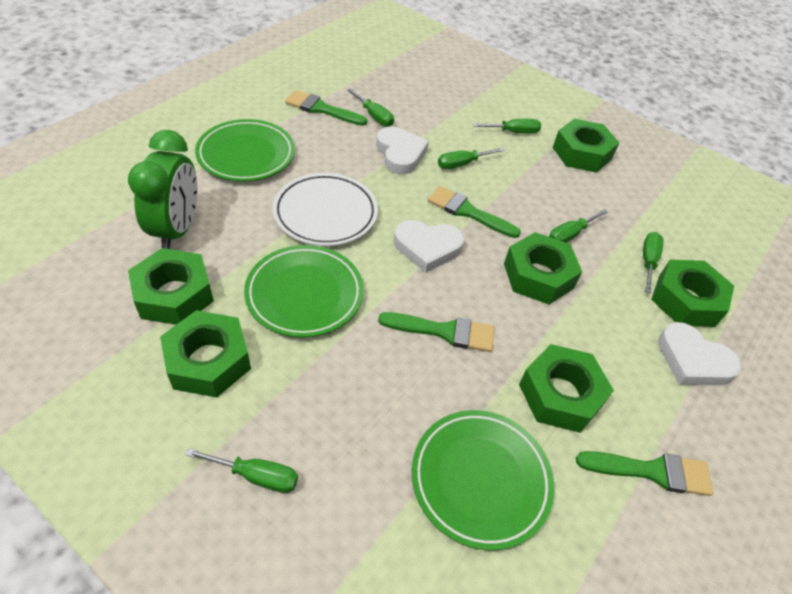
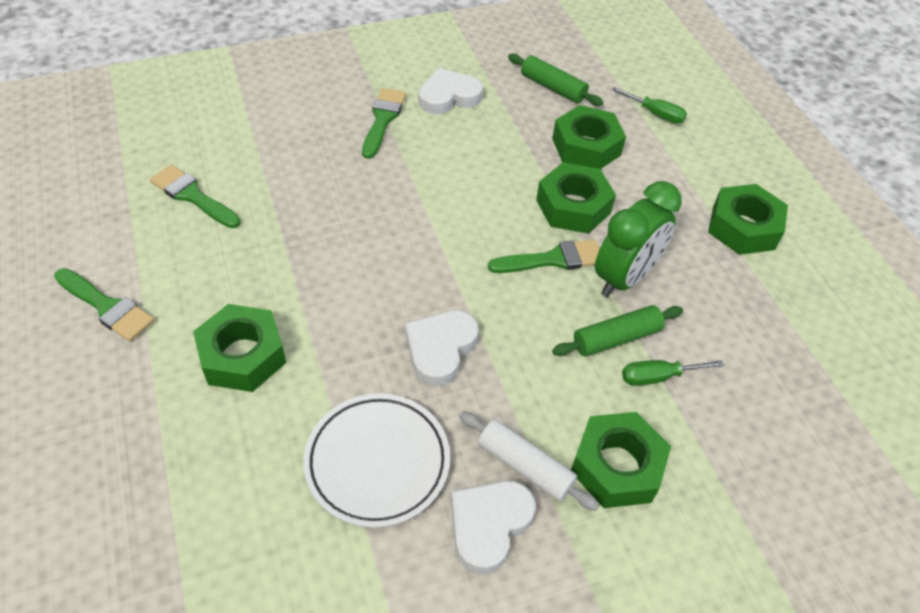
green nut: 6 -> 5
green plate: 3 -> 0
green rolling pin: 0 -> 2
green screwdriver: 6 -> 2
white rolling pin: 0 -> 1

